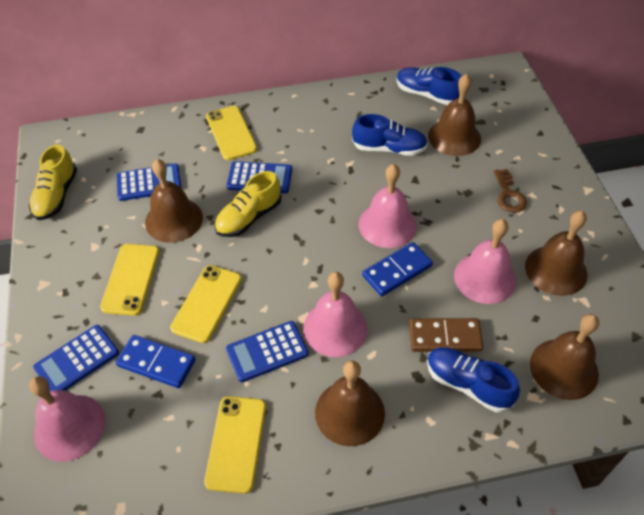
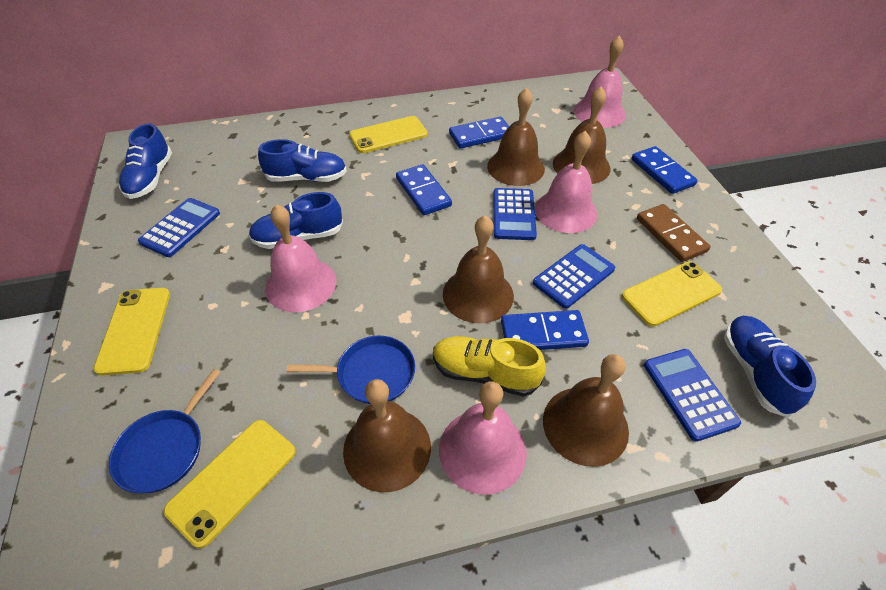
blue domino: 2 -> 4
blue pan: 0 -> 2
blue shoe: 3 -> 4
brown key: 1 -> 0
yellow shoe: 2 -> 1

